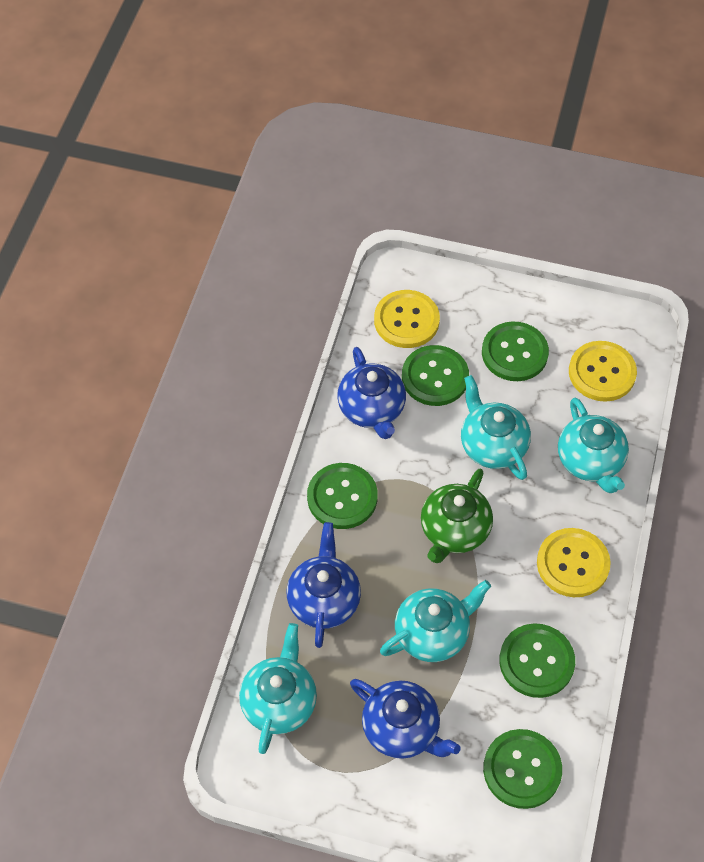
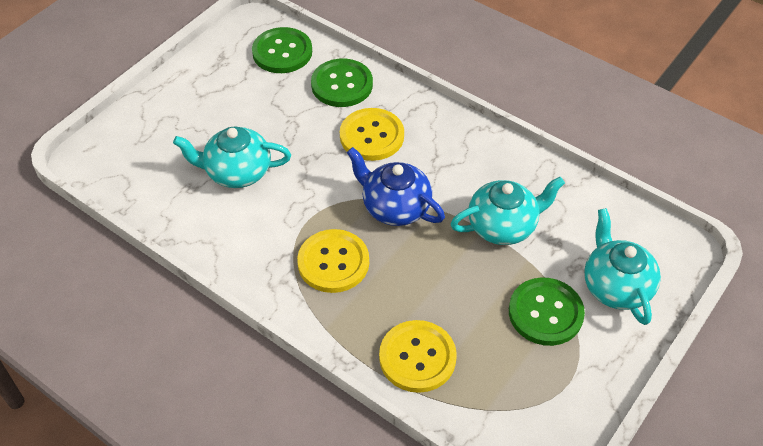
blue teapot: 3 -> 1
green button: 5 -> 3
green teapot: 1 -> 0
turquoise teapot: 4 -> 3

